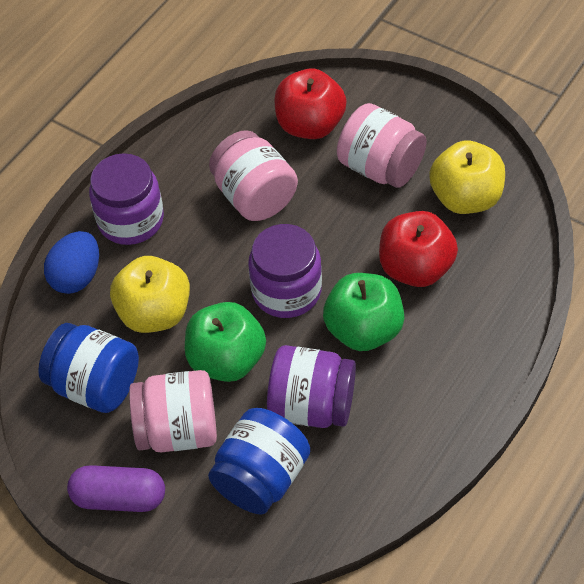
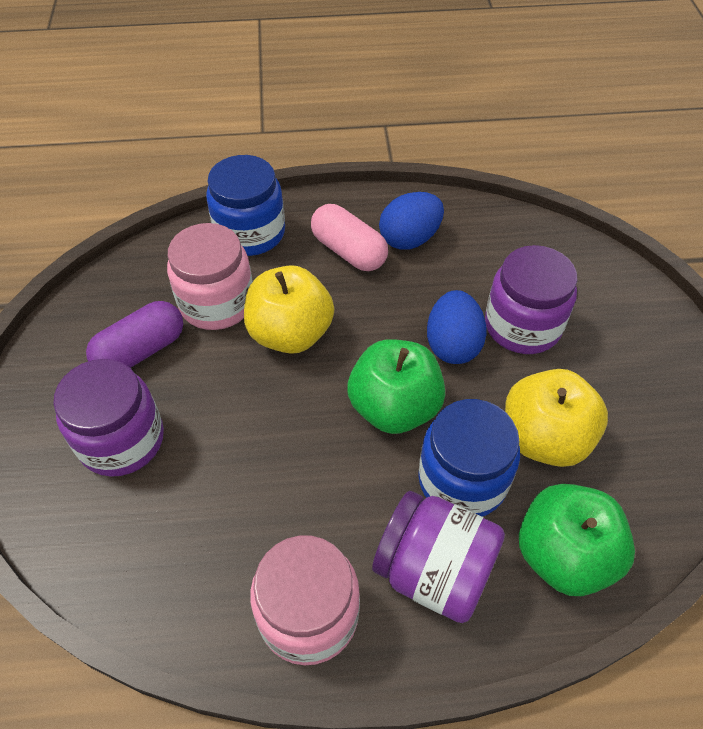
blue egg: 1 -> 2
pink capsule: 0 -> 1
pink jar: 3 -> 2
red apple: 2 -> 0

